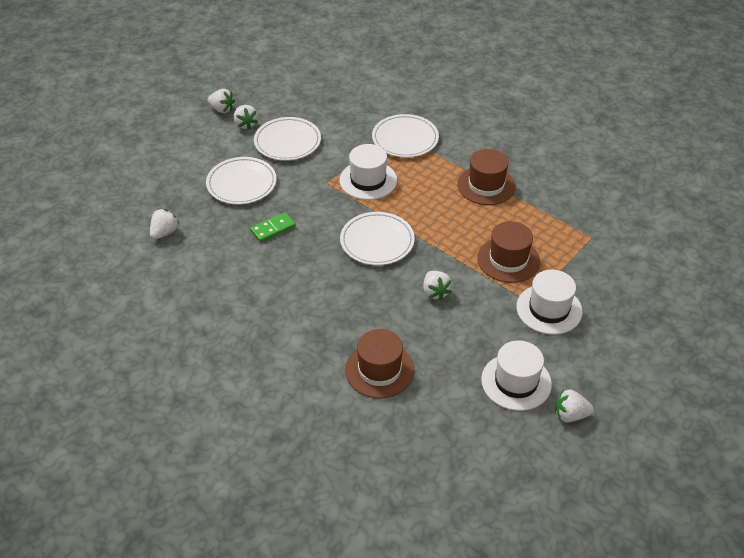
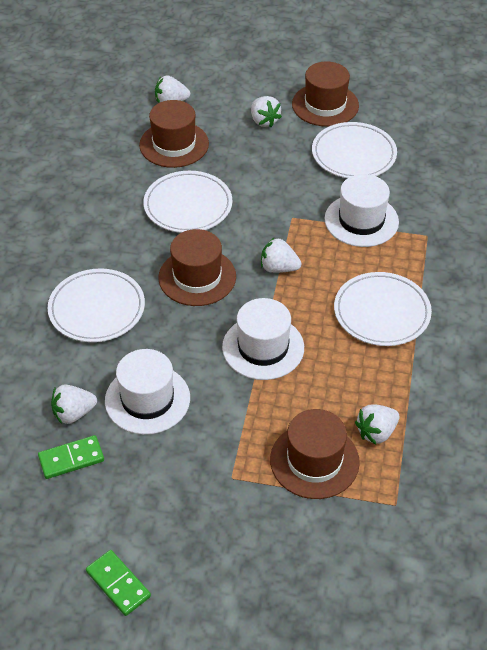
brown hat: 3 -> 4
green domino: 1 -> 2

